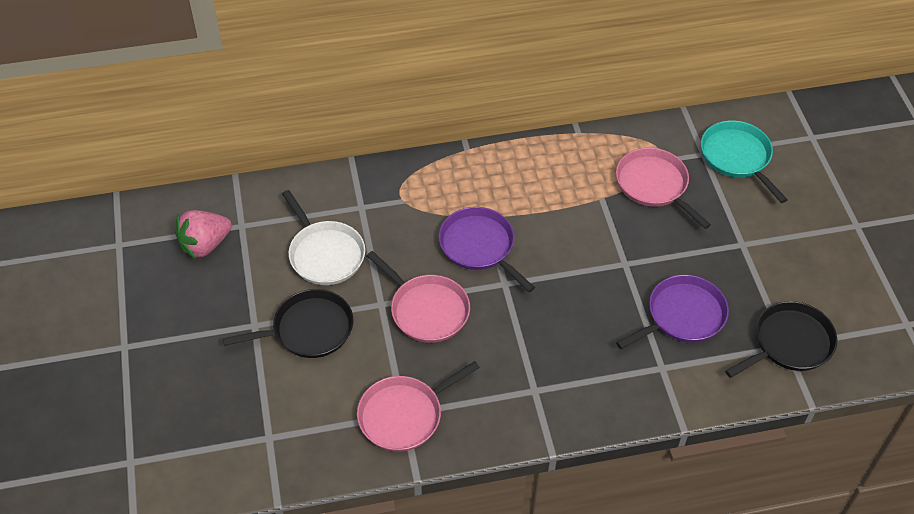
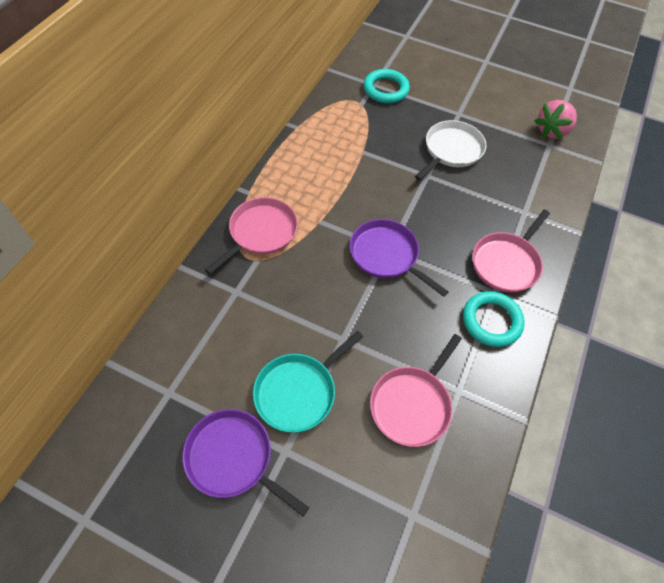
black pan: 2 -> 0
turquoise ring: 0 -> 2

